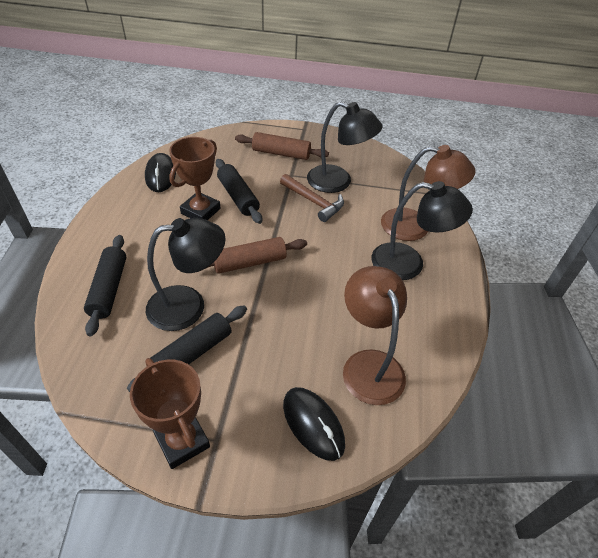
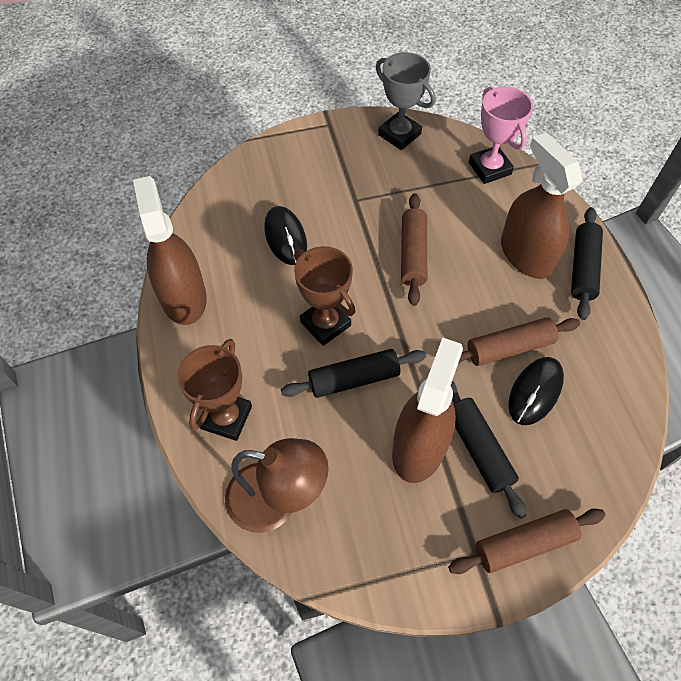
black lamp: 3 -> 0
brown hammer: 1 -> 0
brown lamp: 2 -> 1
brown rolling pin: 2 -> 3
brown spray bottle: 0 -> 3
grey trophy: 0 -> 1
pink trophy: 0 -> 1

